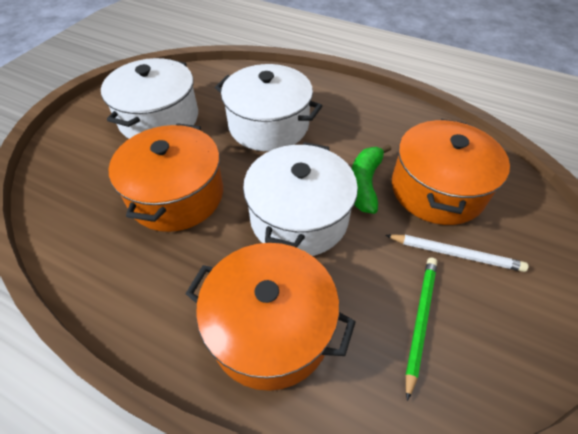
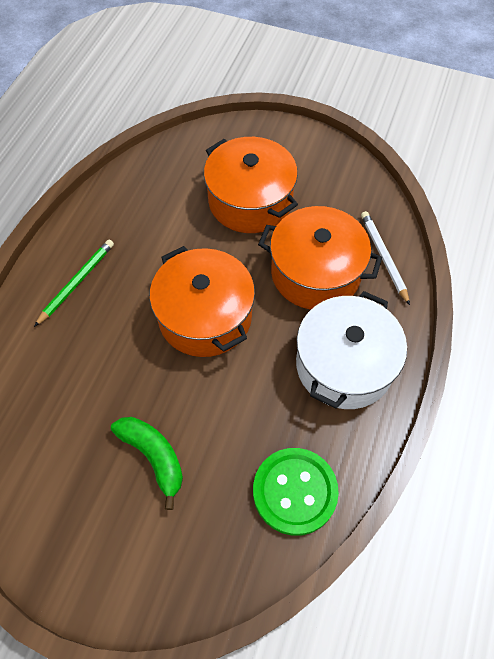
green button: 0 -> 1
white pot: 3 -> 1

